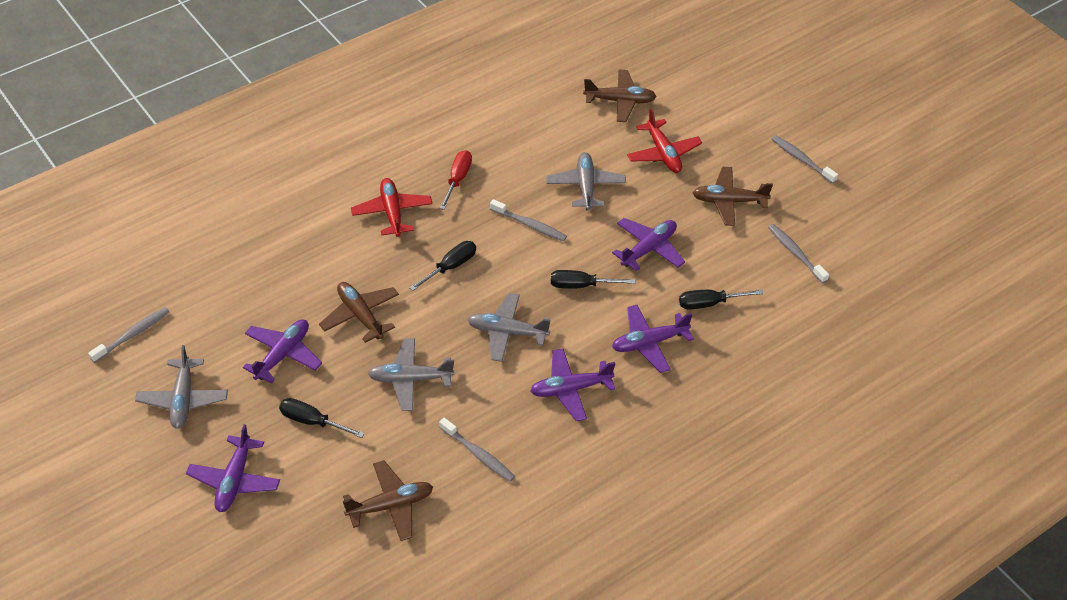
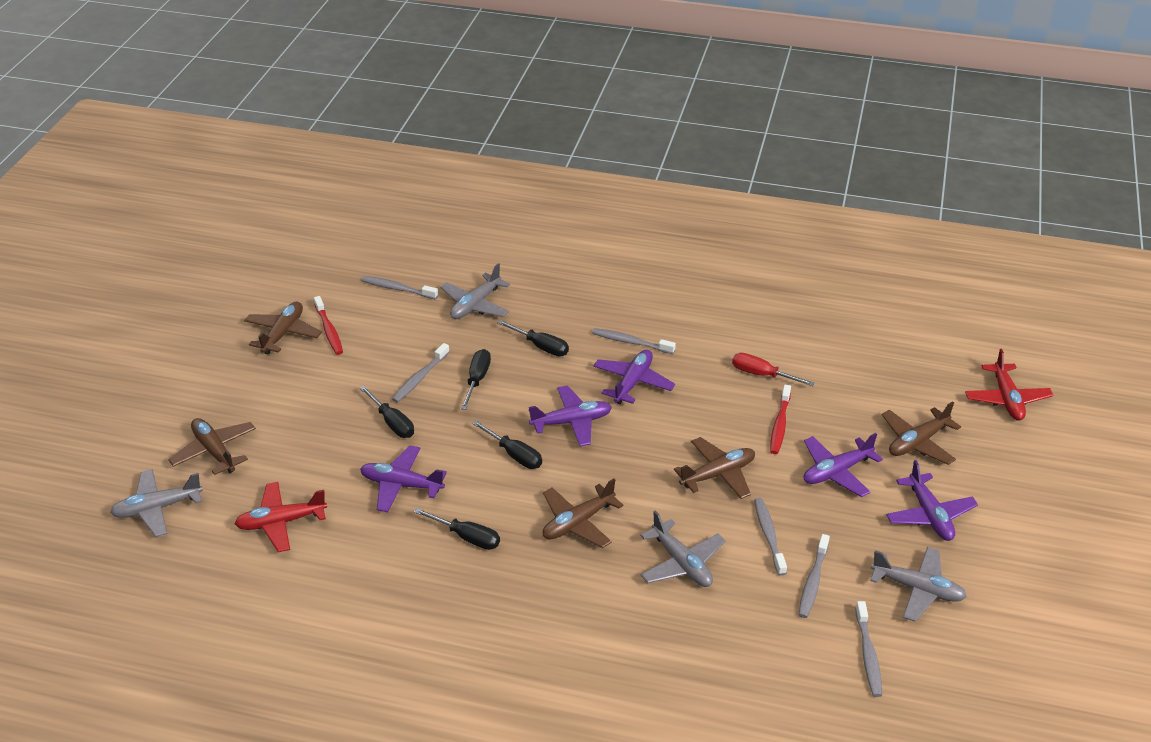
black screwdriver: 4 -> 5
brown plane: 4 -> 5
grey toothbrush: 5 -> 6
red toothbrush: 0 -> 2

